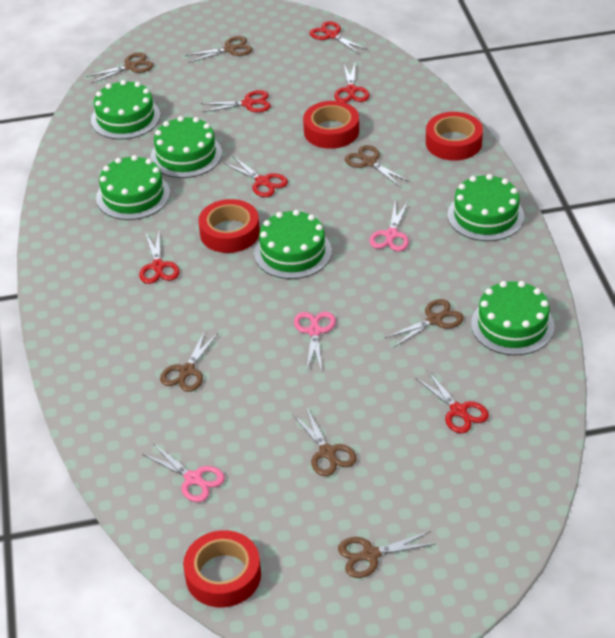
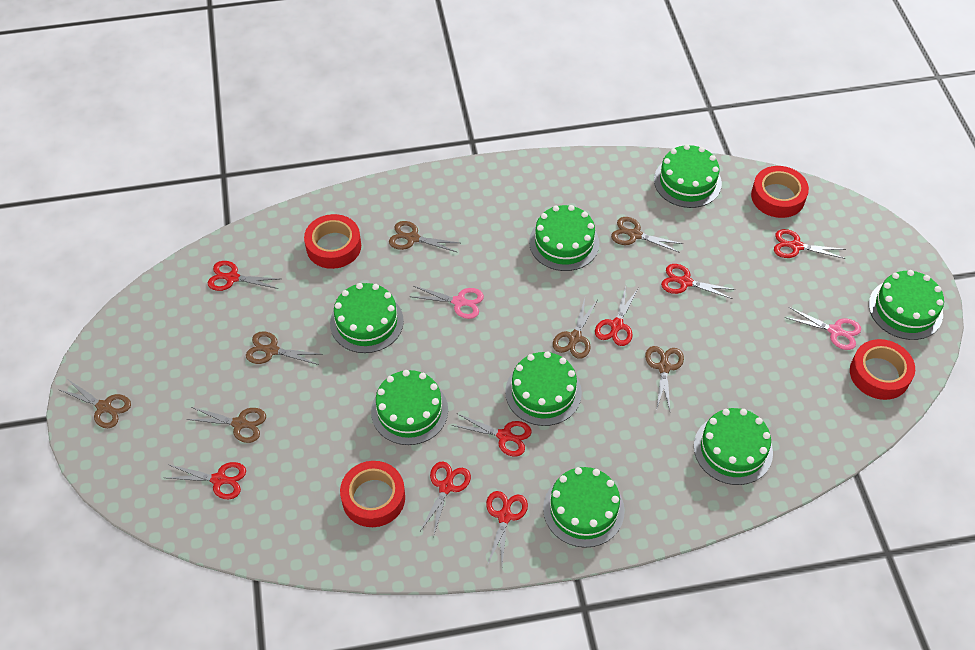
green cake: 6 -> 8
pink scissors: 3 -> 2
red scissors: 6 -> 8

